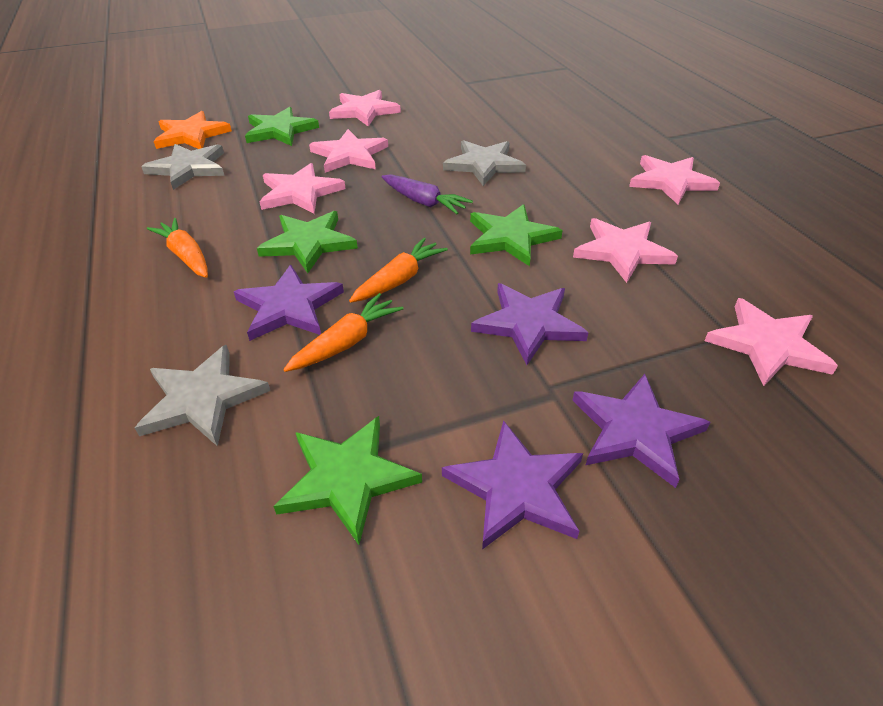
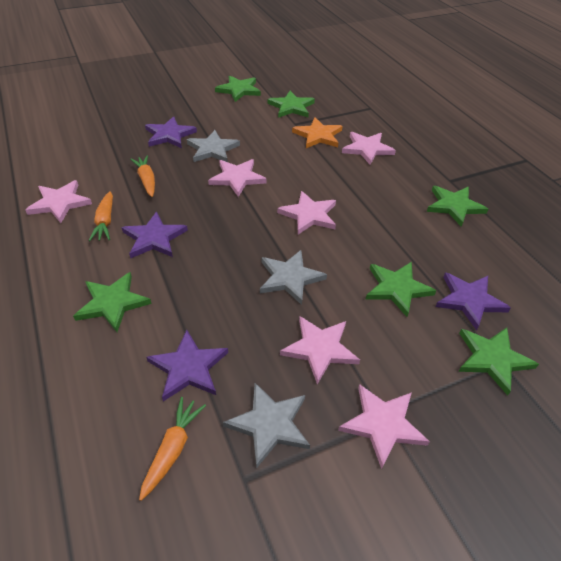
green star: 4 -> 6
purple carrot: 1 -> 0

